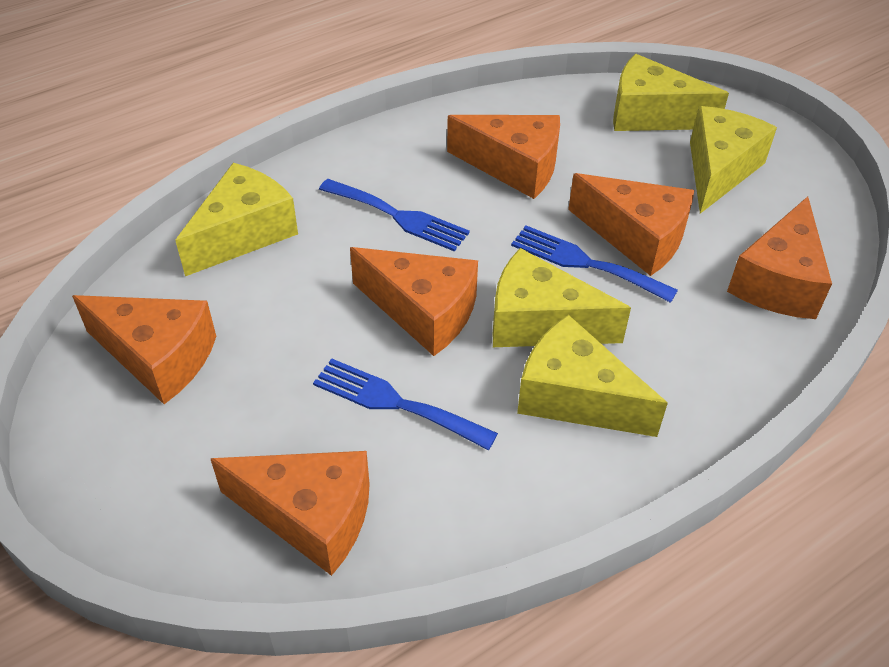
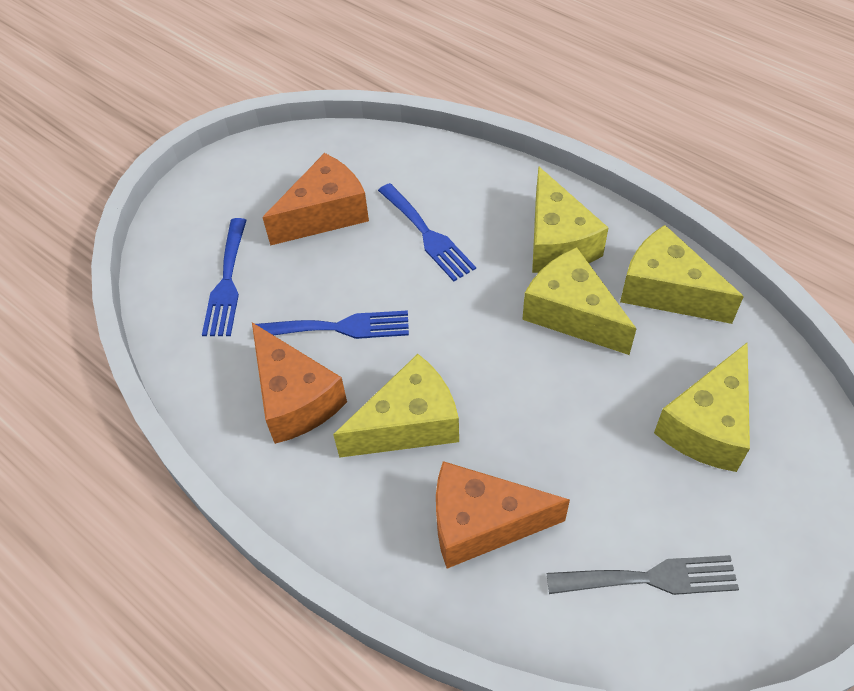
grey fork: 0 -> 1
orange cheese: 6 -> 3

